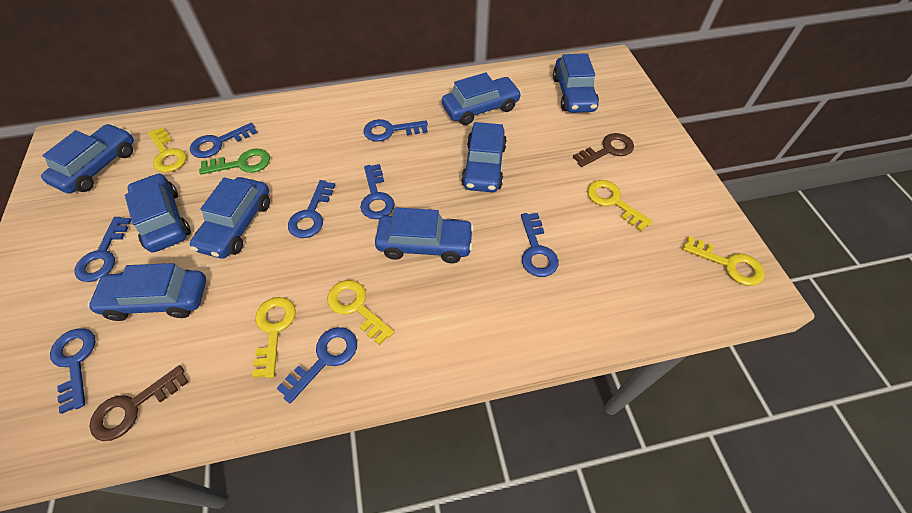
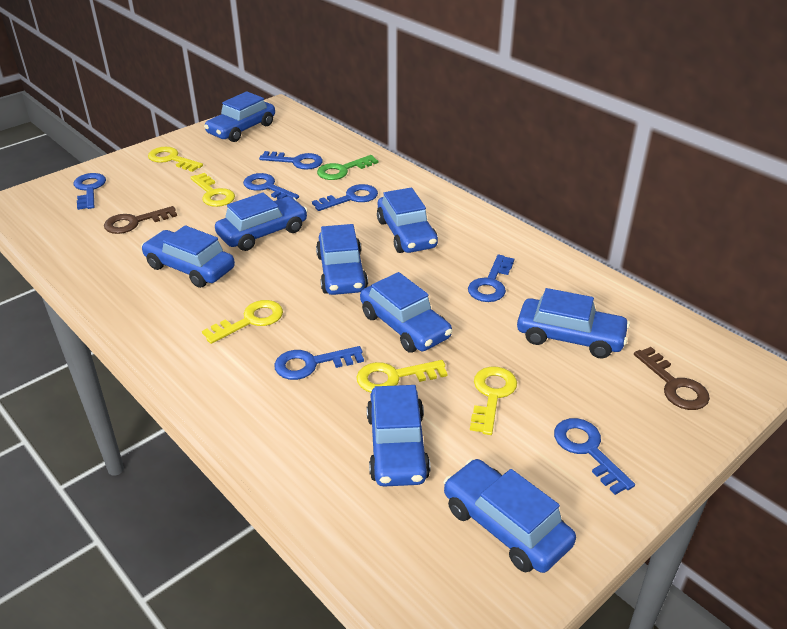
blue car: 8 -> 9
blue key: 8 -> 7

